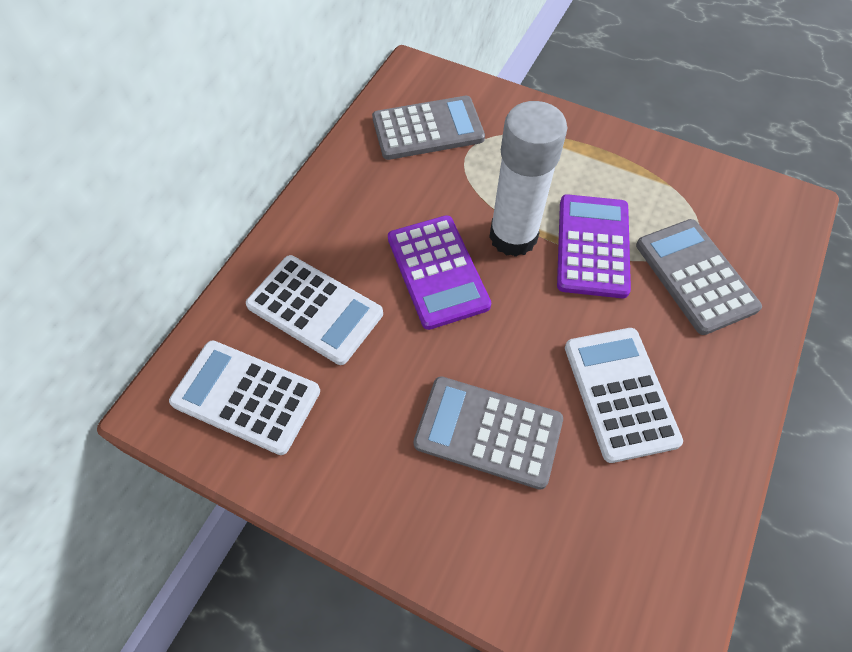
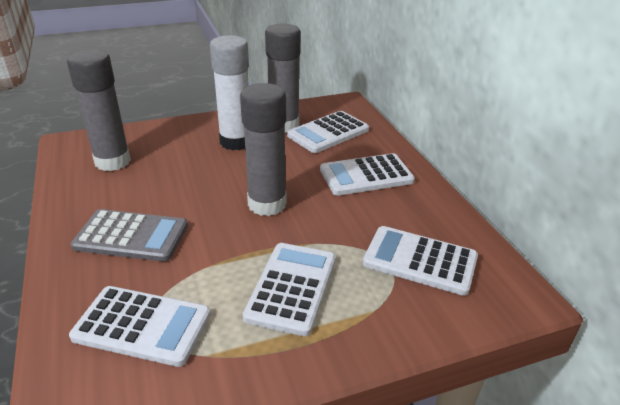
grey calculator: 3 -> 1
grey glue stick: 0 -> 3
purple calculator: 2 -> 0
white calculator: 3 -> 5

